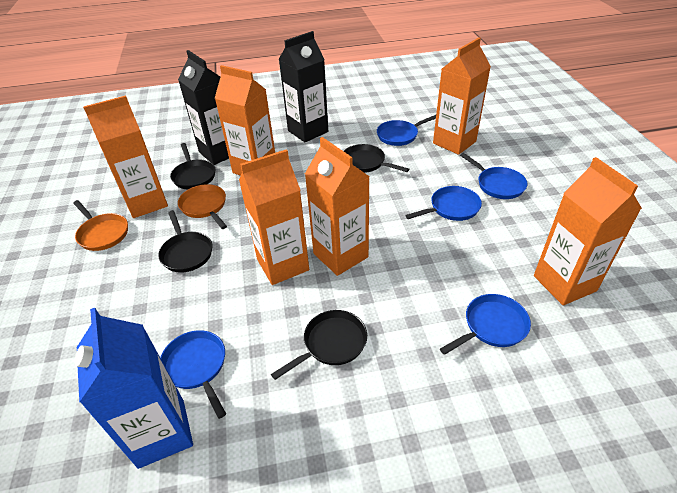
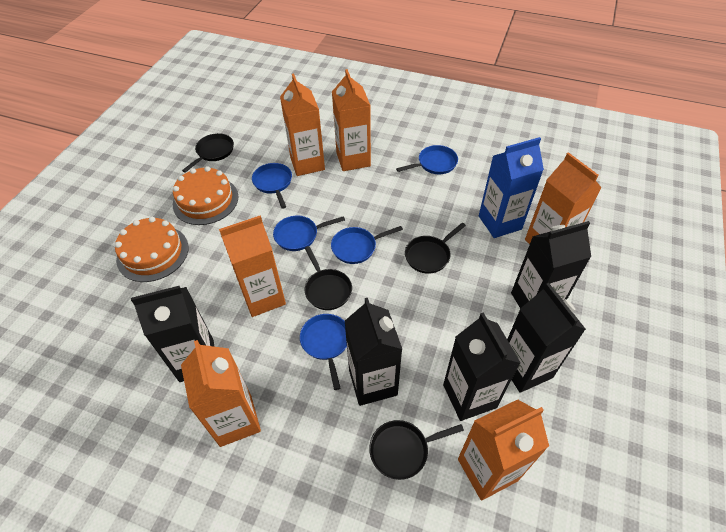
black carton: 2 -> 5
orange cake: 0 -> 2
orange pan: 2 -> 0

